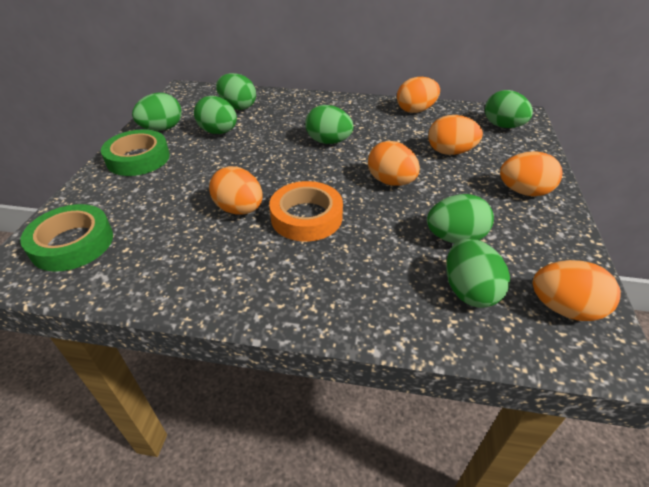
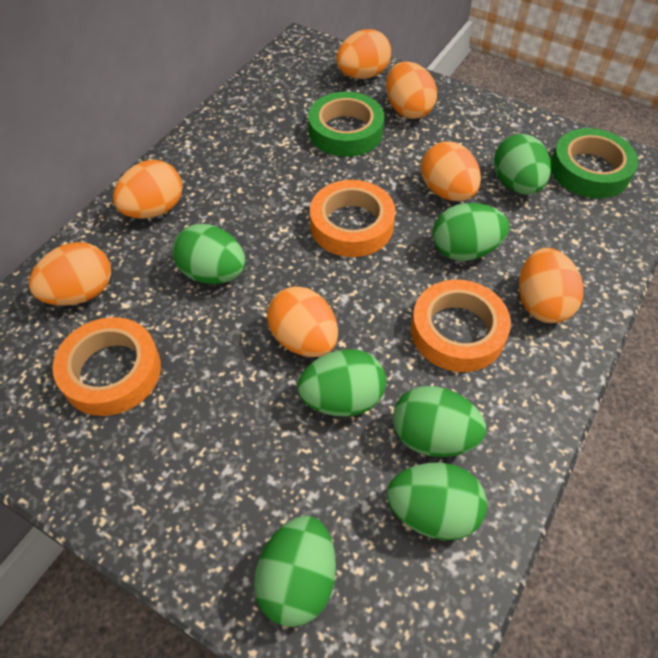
orange egg: 6 -> 7
orange tape: 1 -> 3

